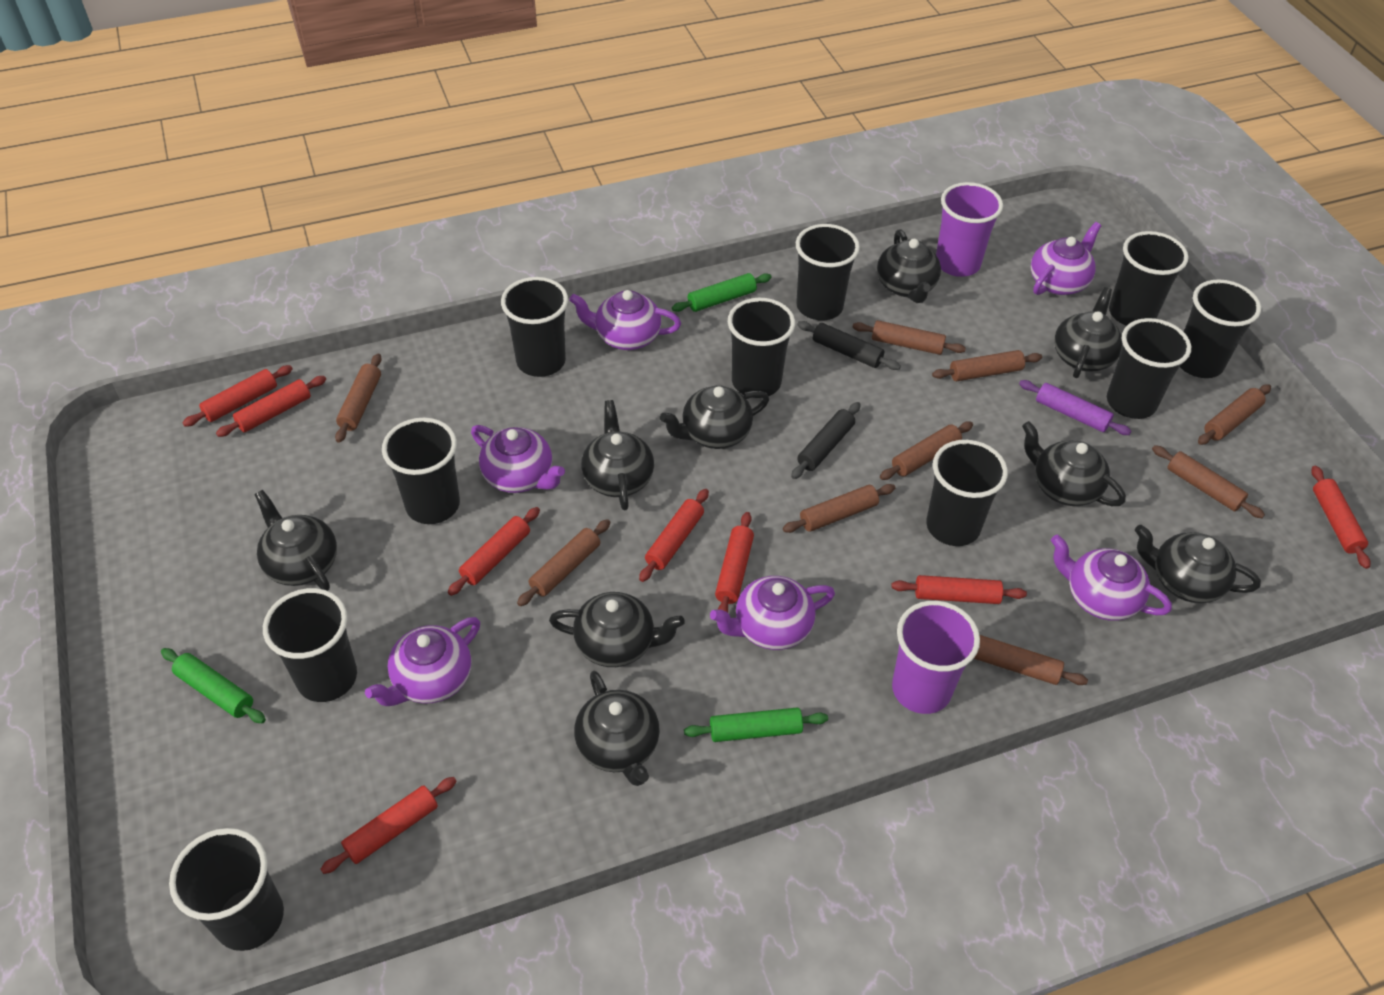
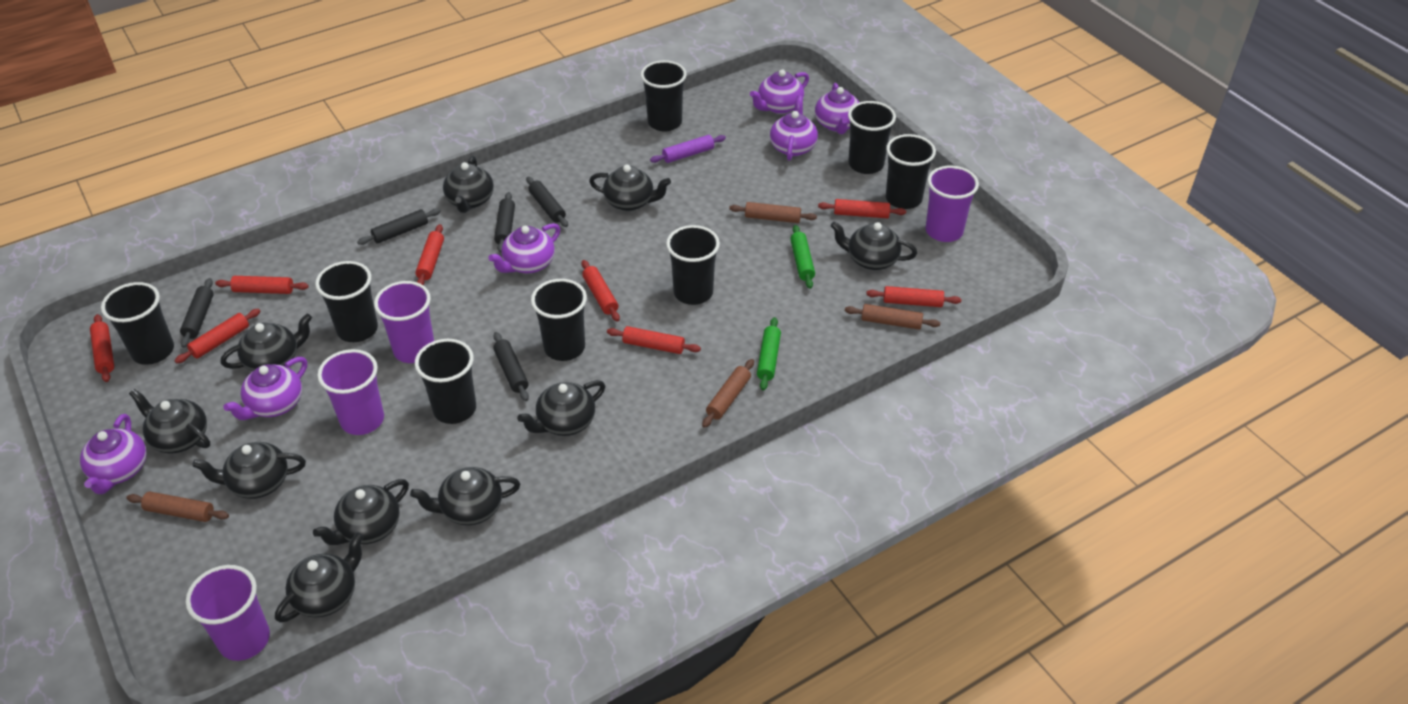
black cup: 10 -> 8
black rolling pin: 2 -> 5
black teapot: 9 -> 10
brown rolling pin: 9 -> 4
green rolling pin: 3 -> 2
purple cup: 2 -> 4

